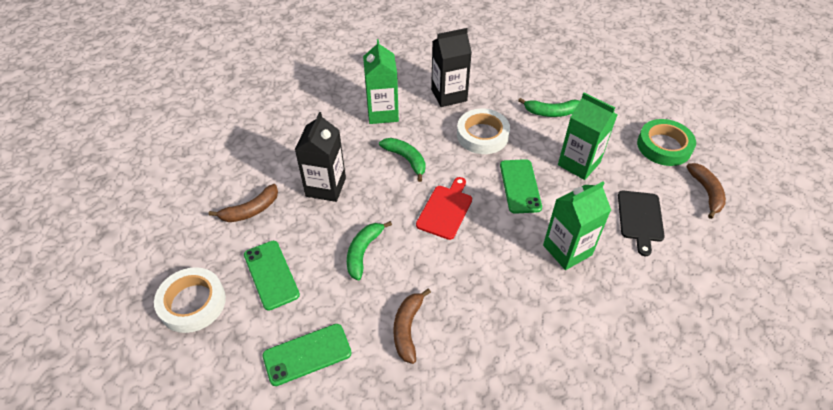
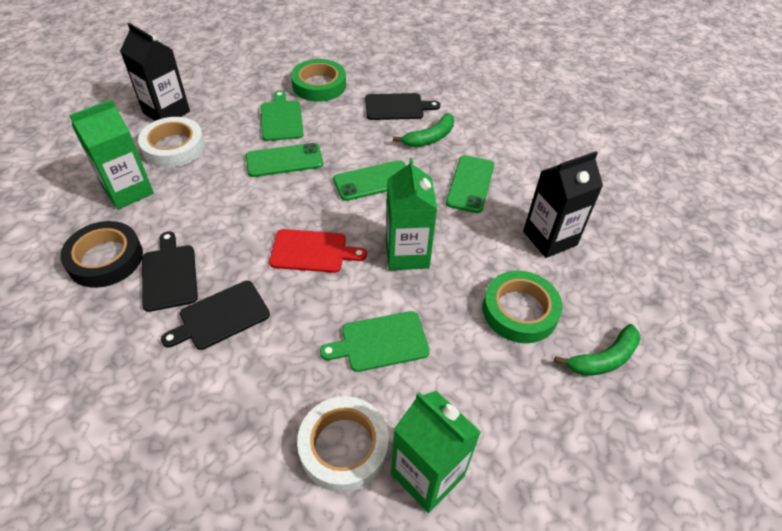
black cutting board: 1 -> 3
black tape: 0 -> 1
brown banana: 3 -> 0
green banana: 3 -> 2
green cutting board: 0 -> 2
green tape: 1 -> 2

